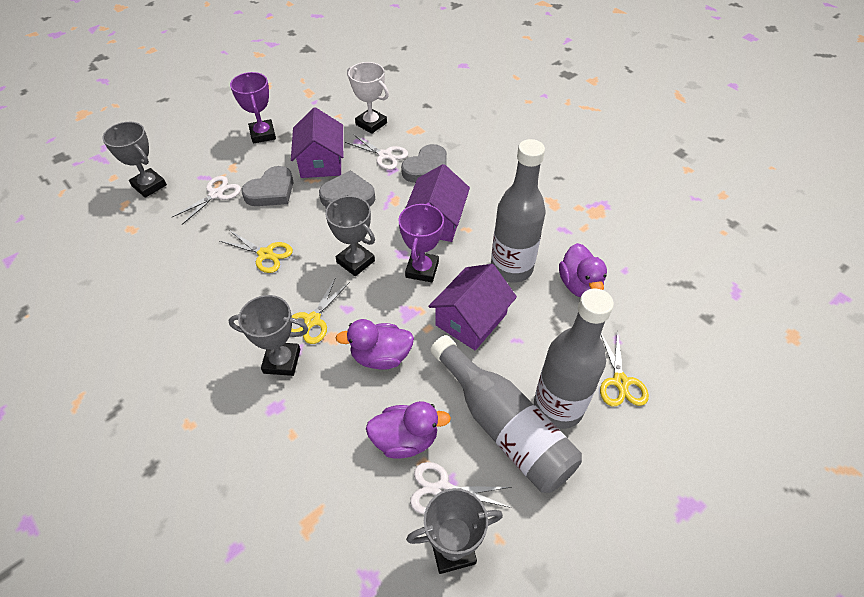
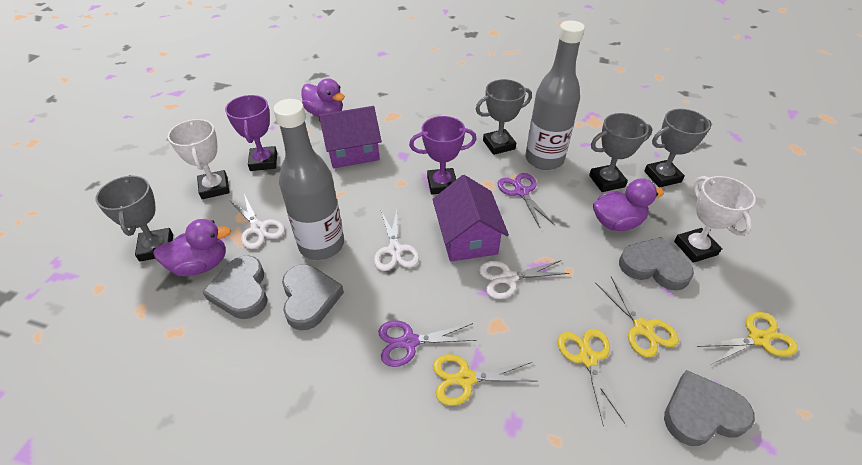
grey bottle: 3 -> 2
grey heart: 3 -> 4
purple house: 3 -> 2
purple scissors: 0 -> 2
white trophy: 1 -> 2
yellow scissors: 3 -> 4

